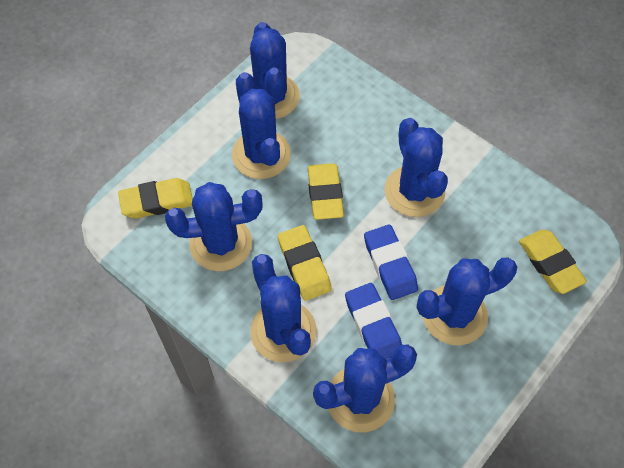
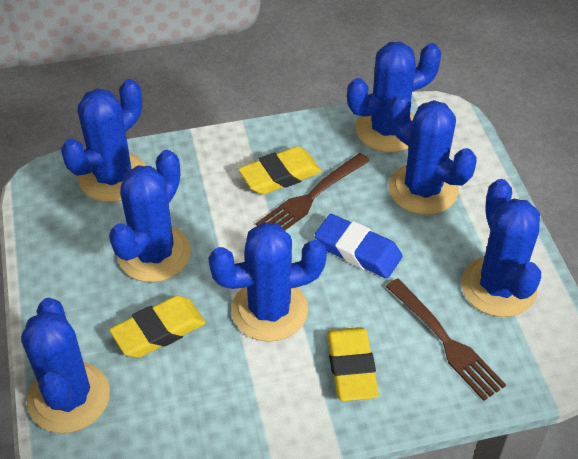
blue eraser: 2 -> 1
brown fork: 0 -> 2
yellow eraser: 4 -> 3

